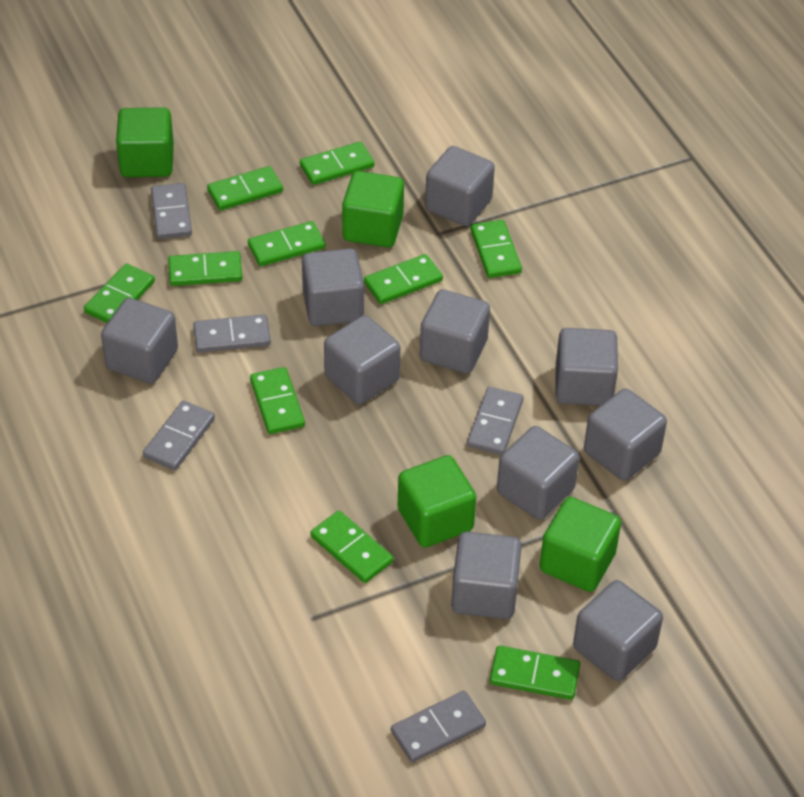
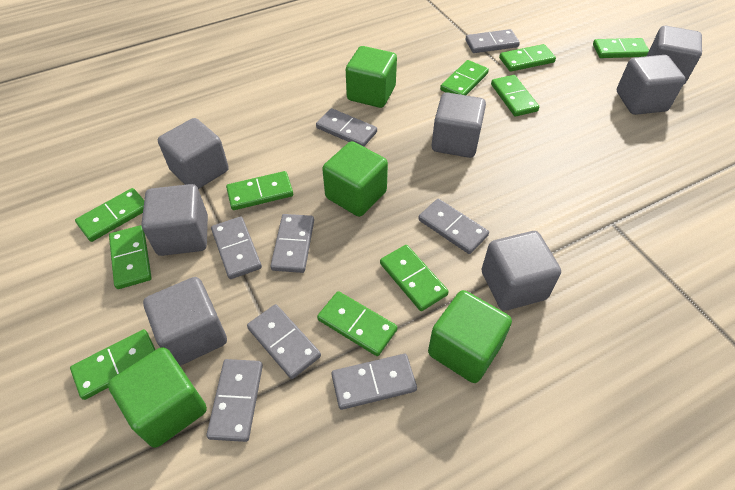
grey cube: 10 -> 7
grey domino: 5 -> 8

